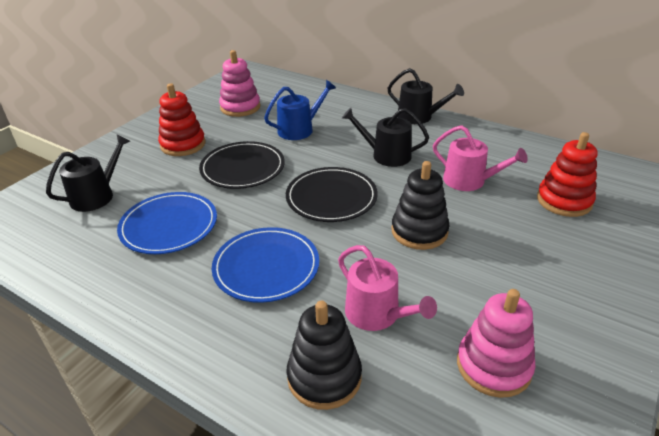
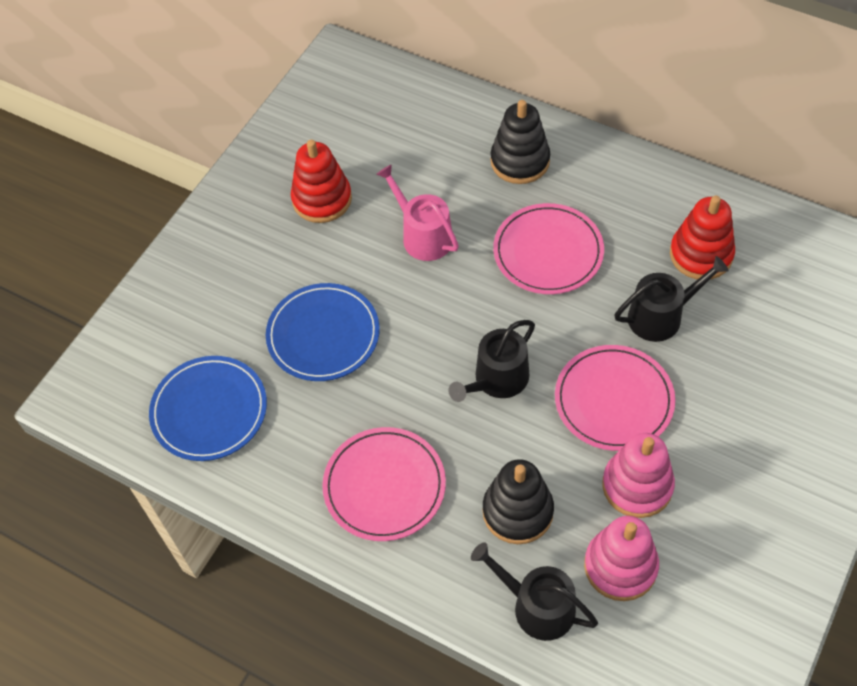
black plate: 2 -> 0
blue watering can: 1 -> 0
pink plate: 0 -> 3
pink watering can: 2 -> 1

